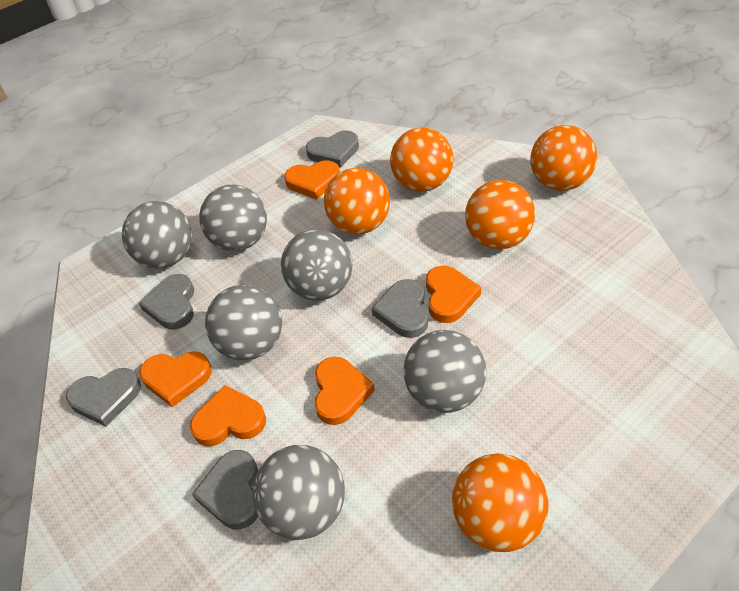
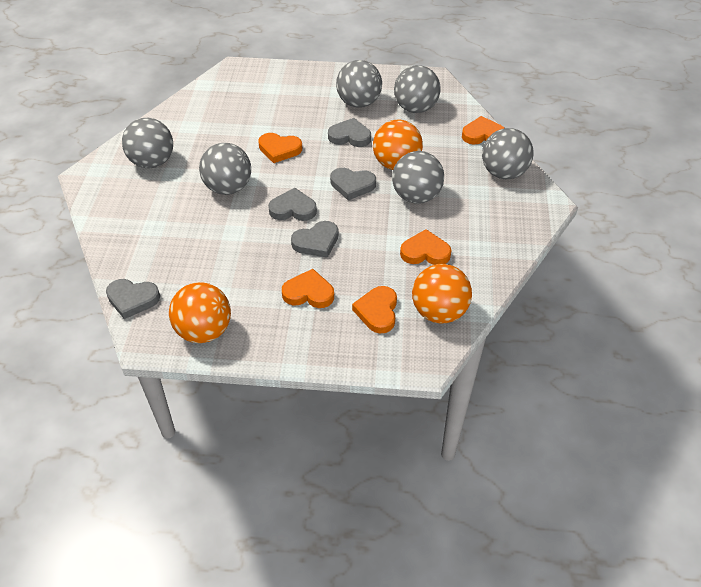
orange ball: 5 -> 3

